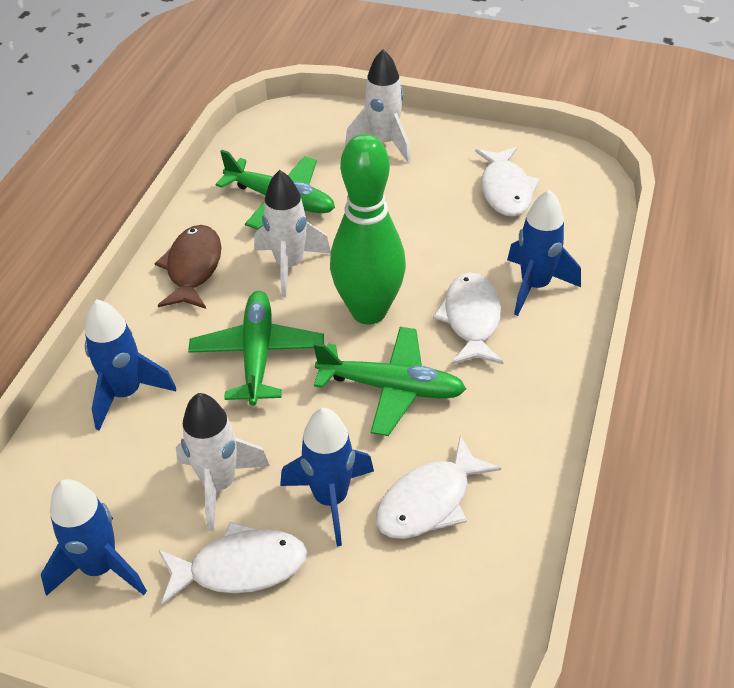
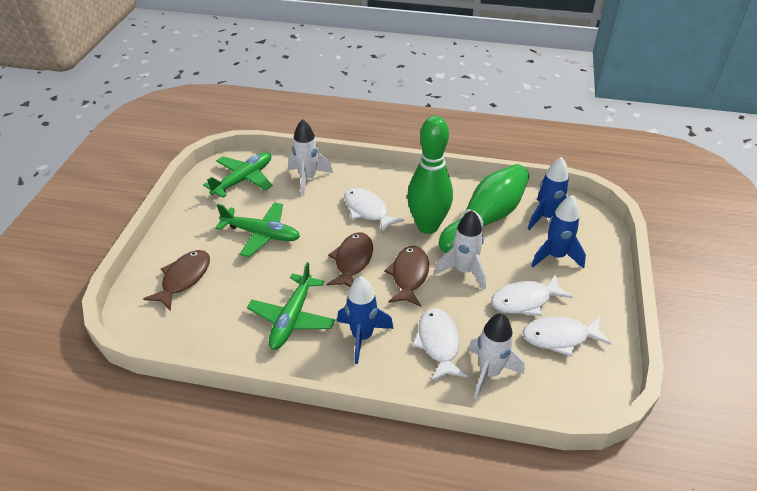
blue rocket: 4 -> 3
brown fish: 1 -> 3
green bowling pin: 1 -> 2

